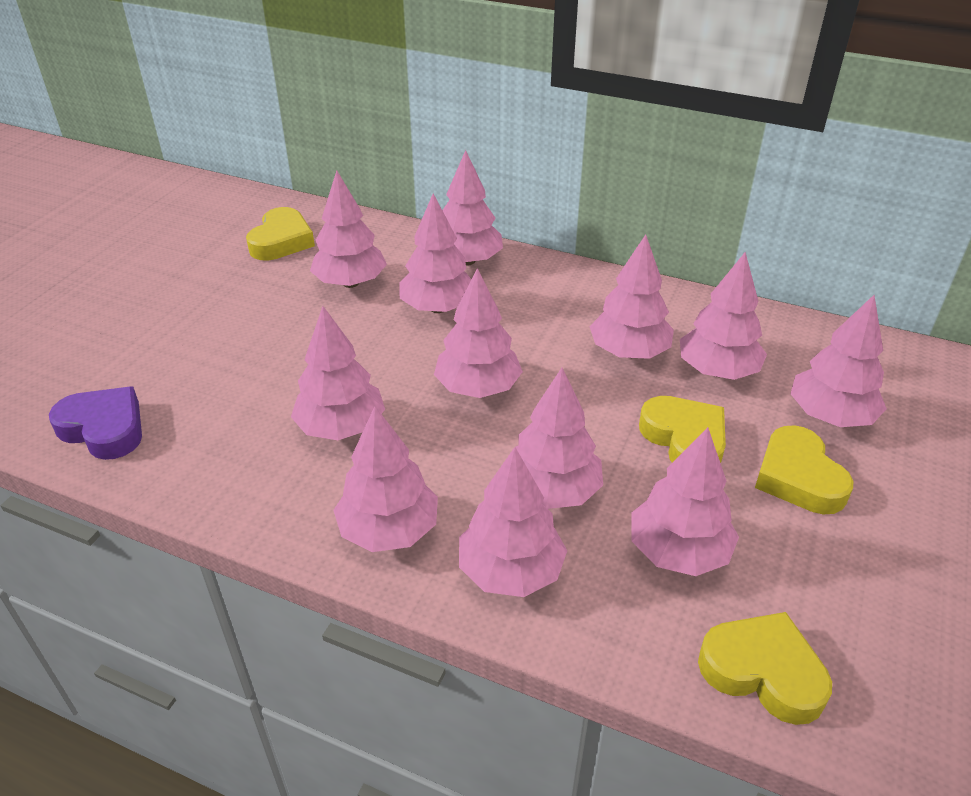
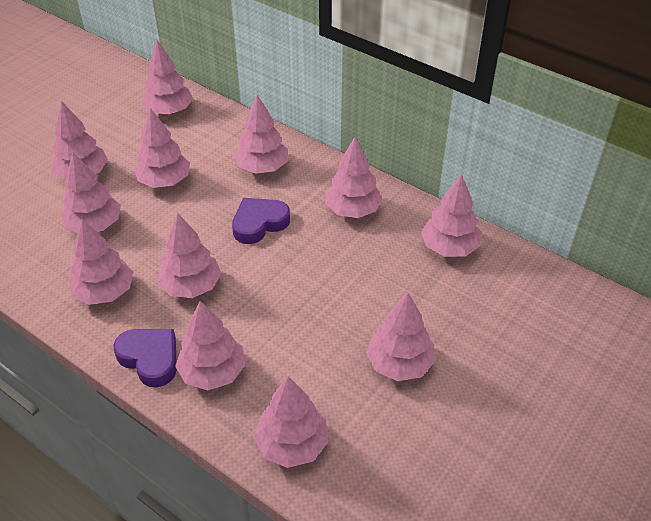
purple heart: 1 -> 2
yellow heart: 4 -> 0

